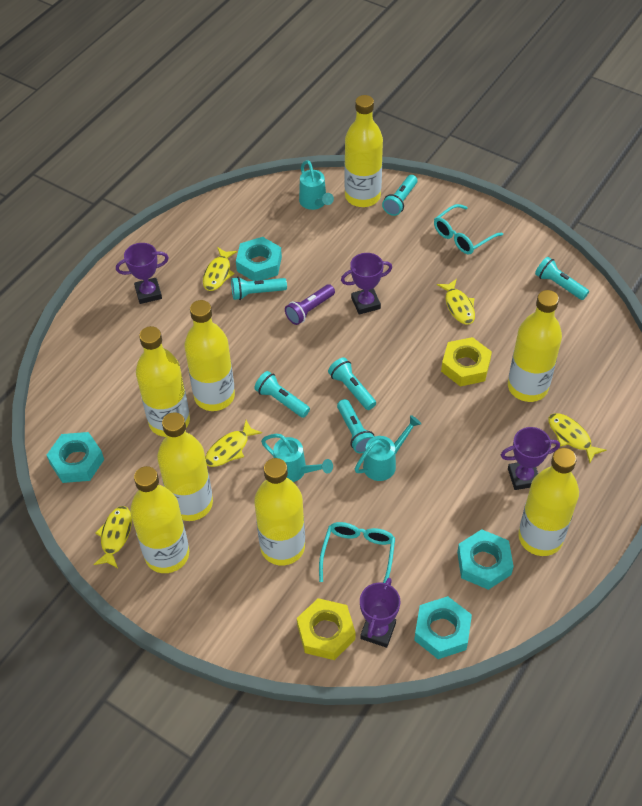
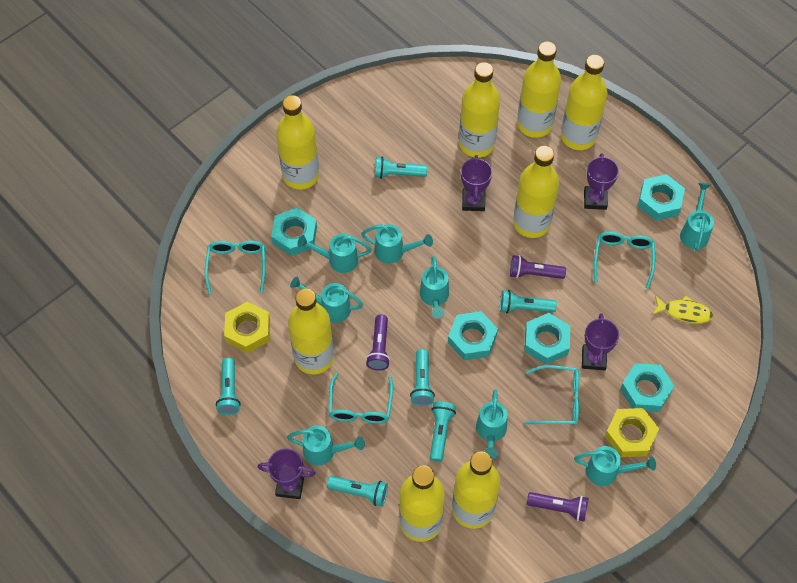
purple flashlight: 1 -> 3
turquoise glasses: 2 -> 4
turquoise nut: 4 -> 5
turquoise watering can: 3 -> 8
yellow fish: 5 -> 1

